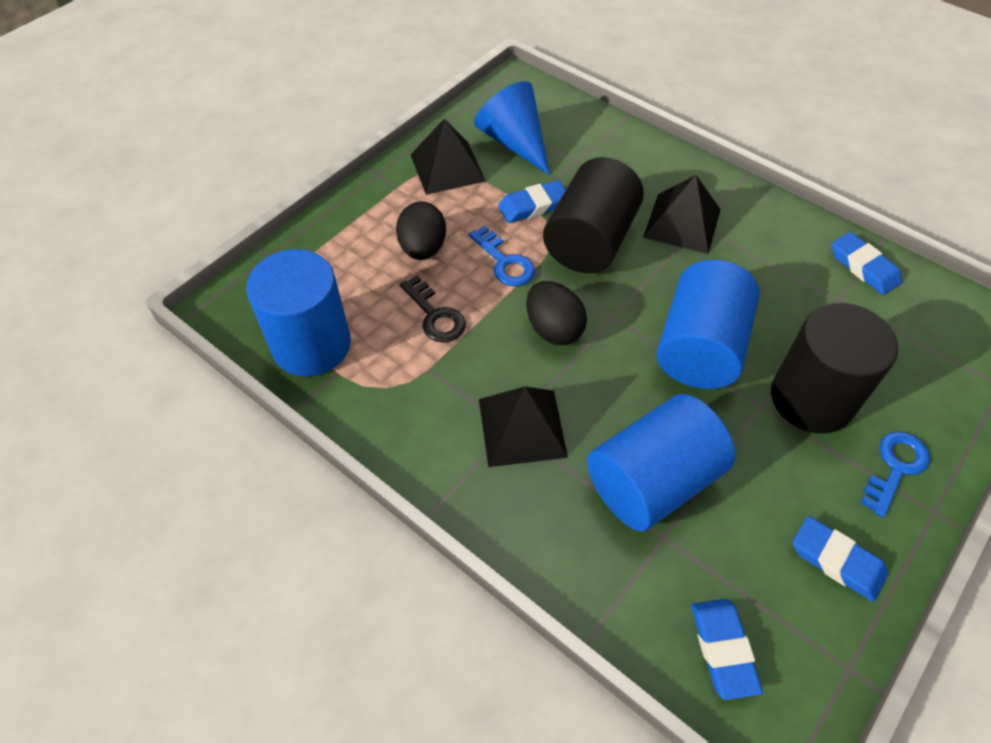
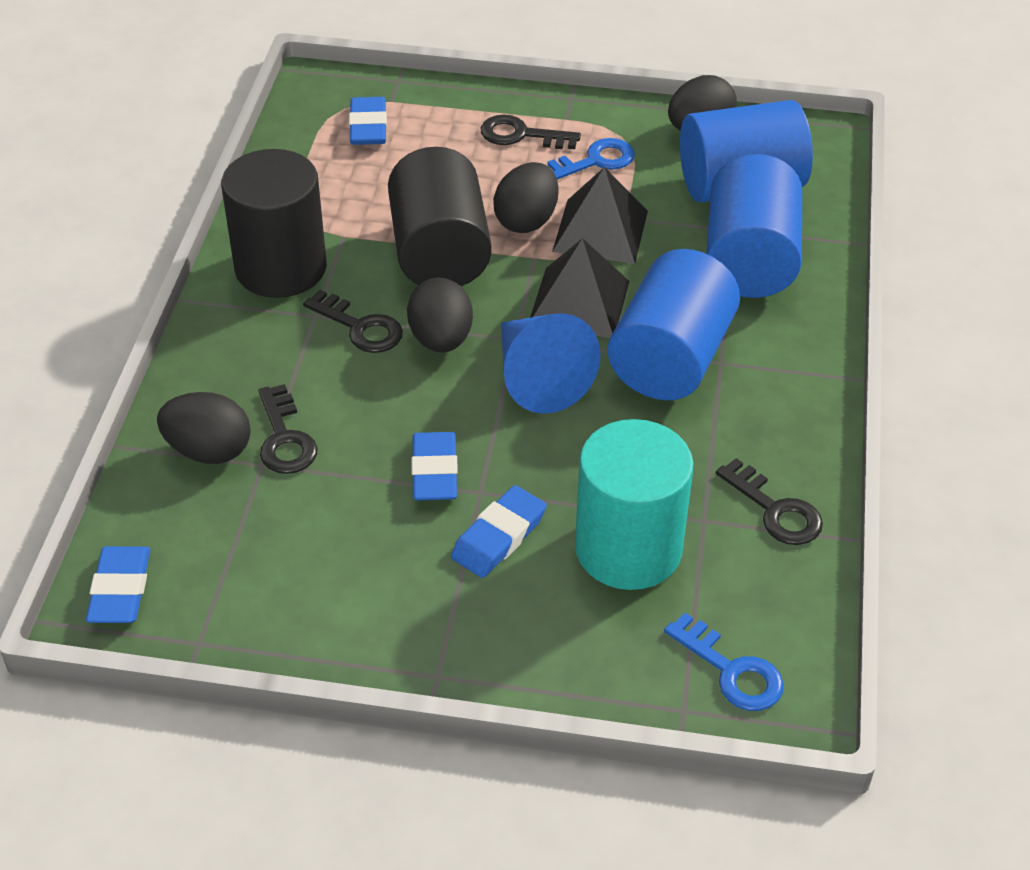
black egg: 2 -> 4
black key: 1 -> 4
black pyramid: 3 -> 2
turquoise cylinder: 0 -> 1

